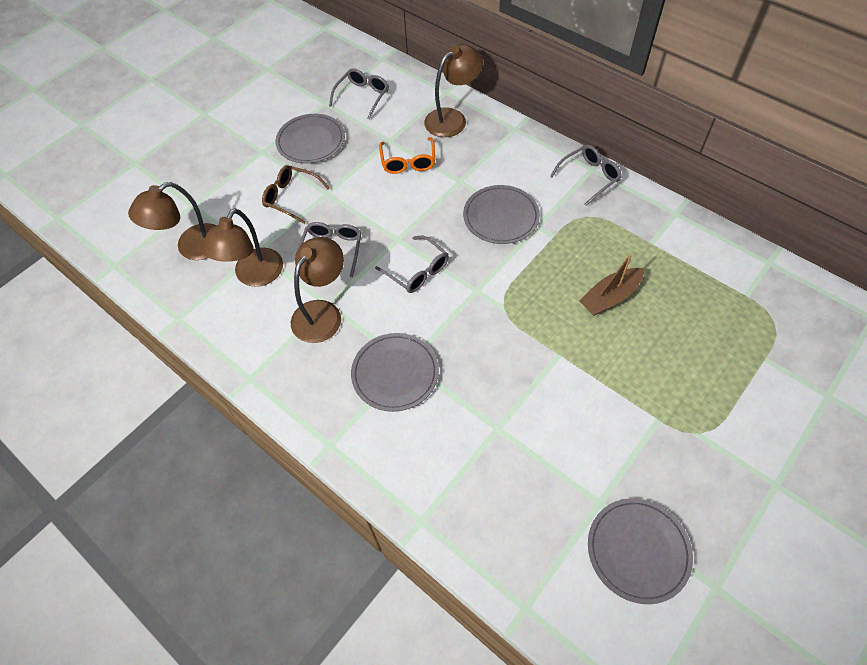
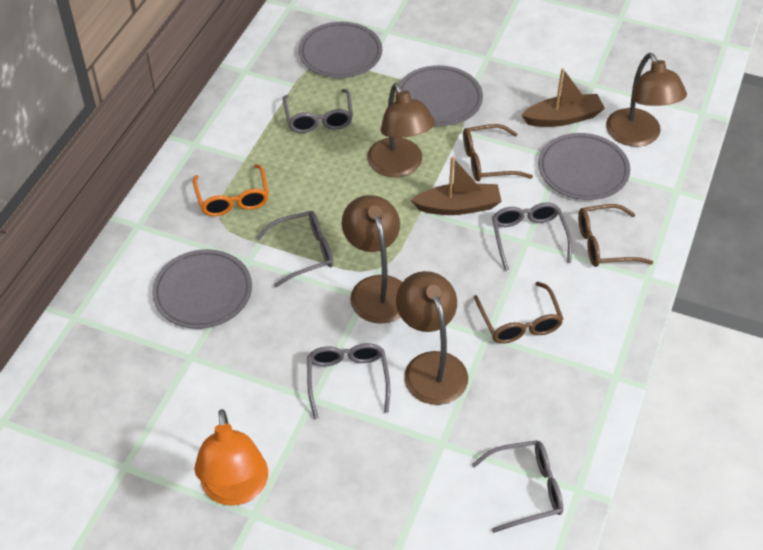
brown boat: 1 -> 2
brown glasses: 1 -> 3
grey glasses: 4 -> 5
orange lamp: 0 -> 1

